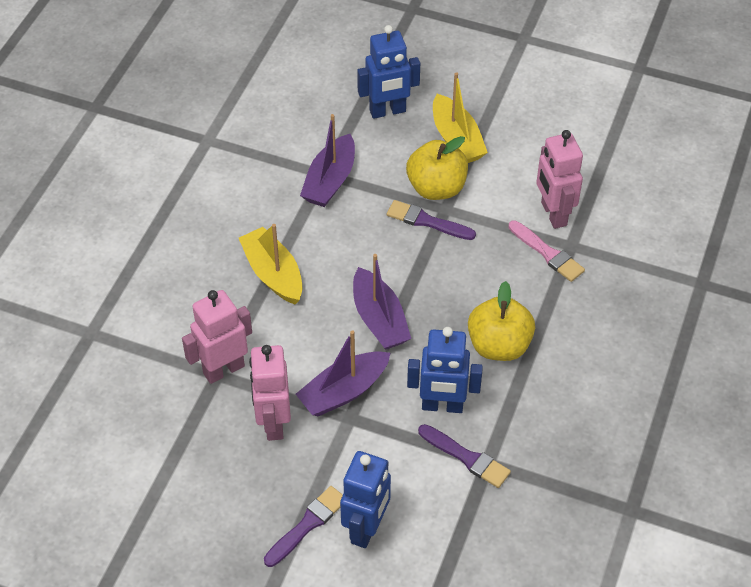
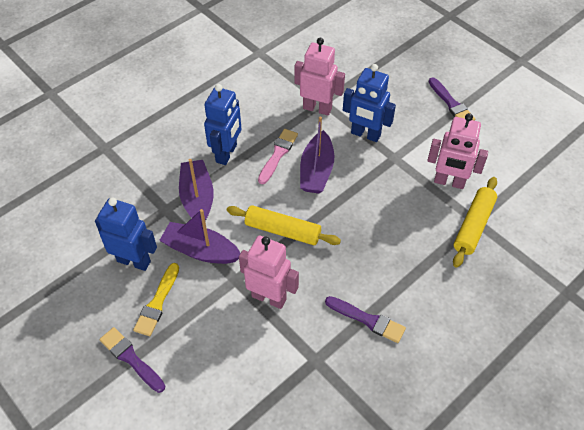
yellow apple: 2 -> 0
yellow boat: 2 -> 0
yellow brush: 0 -> 1
yellow rolling pin: 0 -> 2

